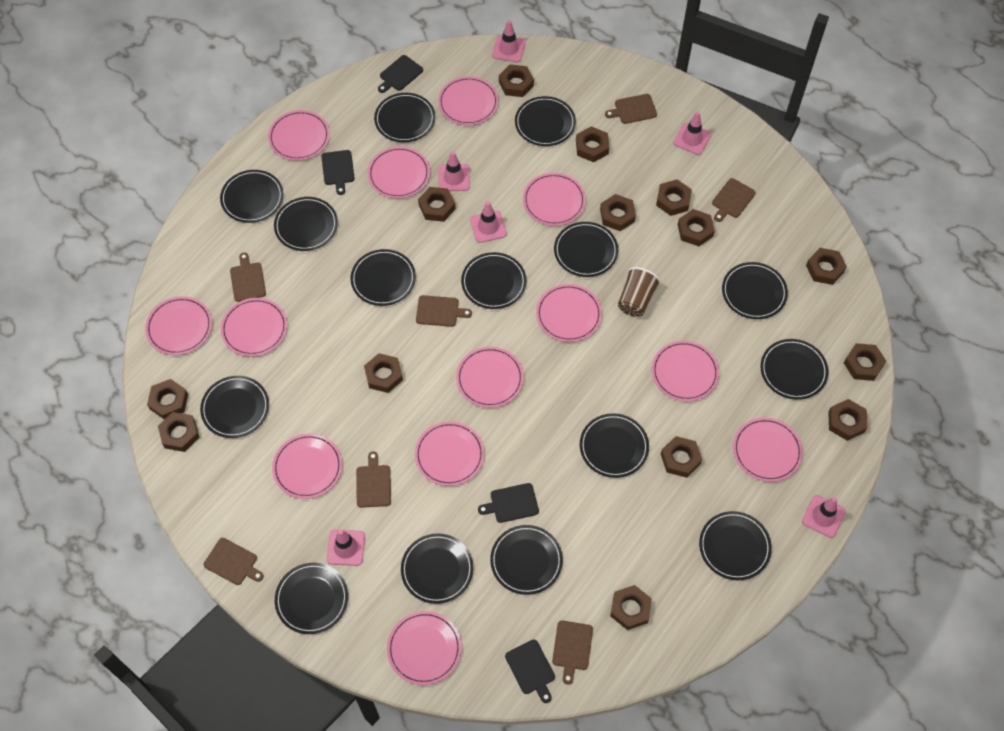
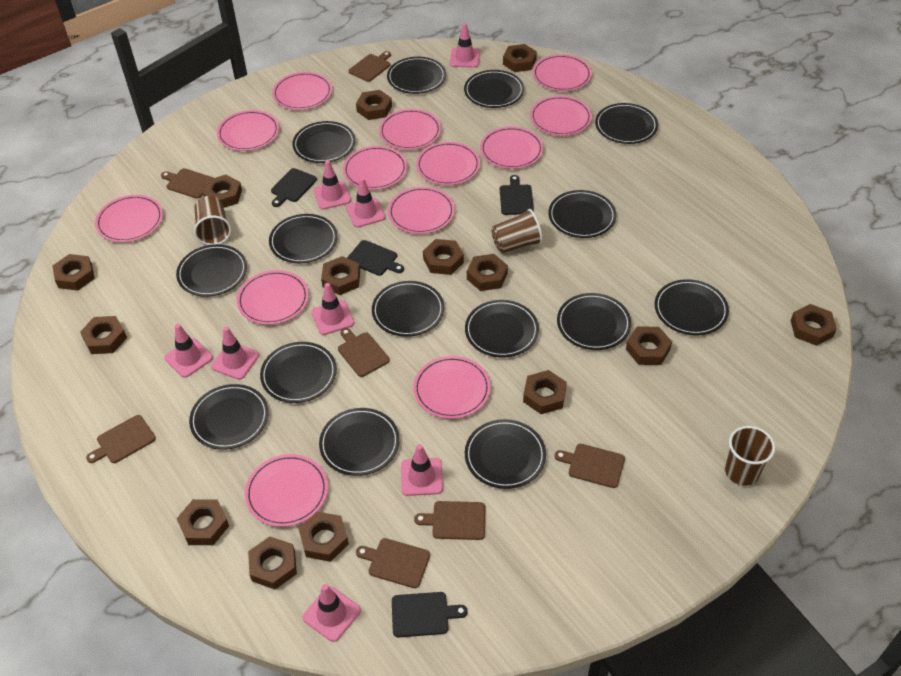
brown cup: 1 -> 3
pink traffic cone: 6 -> 8

